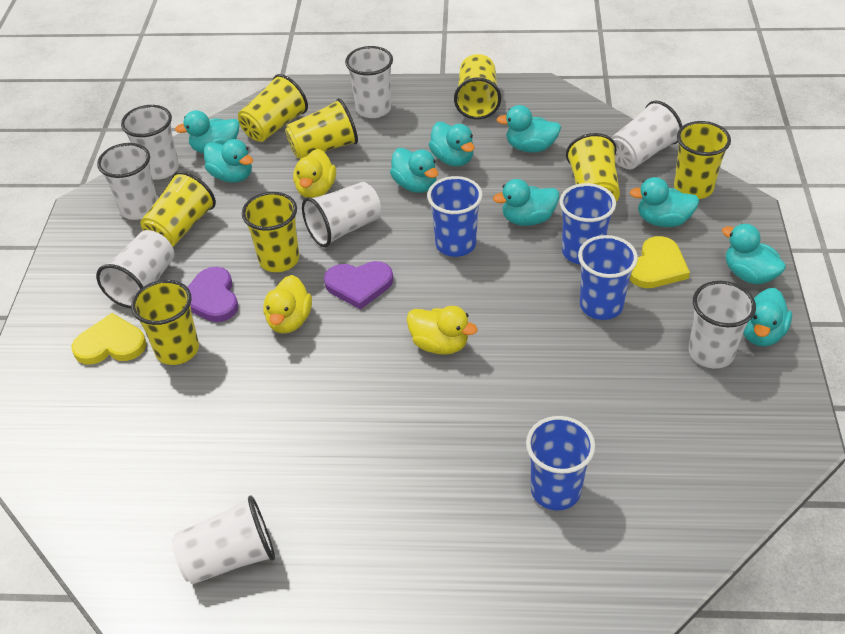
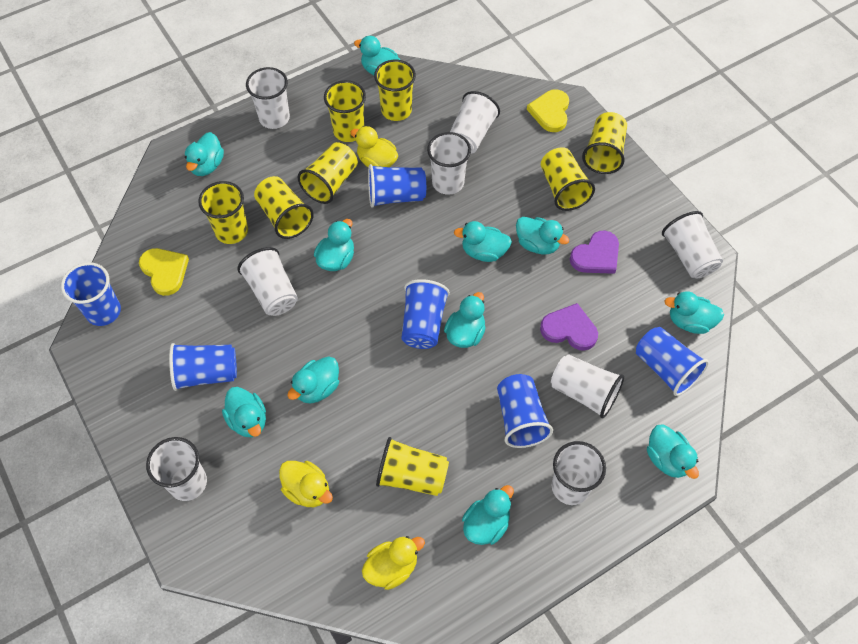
blue cup: 4 -> 6
turquoise duck: 9 -> 11

